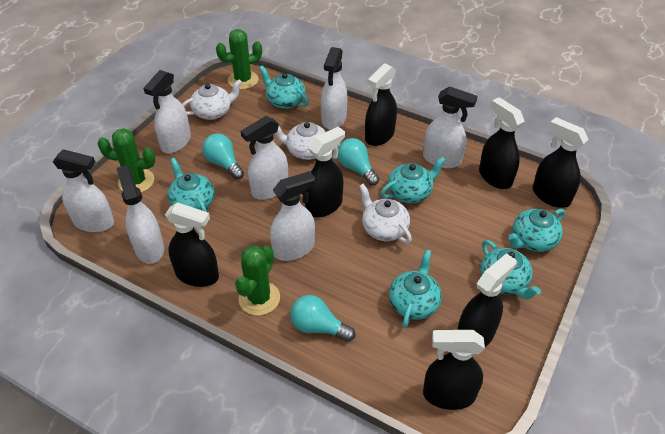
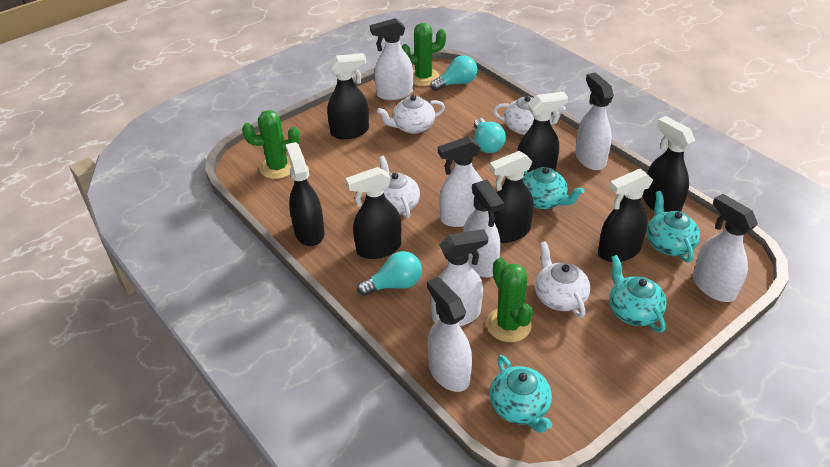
turquoise teapot: 6 -> 4
white teapot: 3 -> 4

